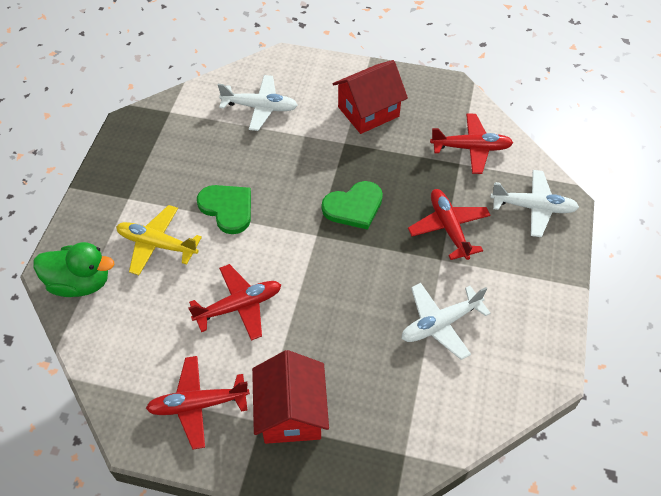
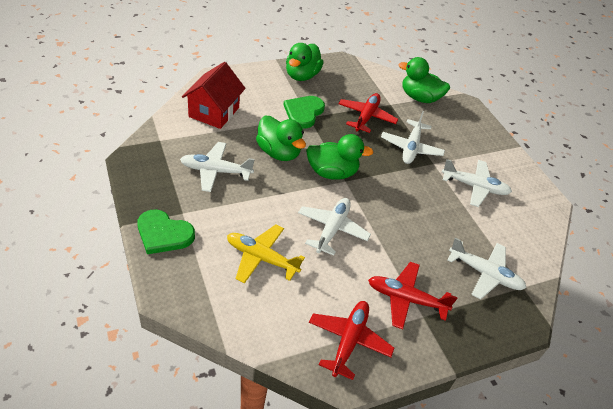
green duck: 1 -> 4
red house: 2 -> 1
red plane: 4 -> 3
white plane: 3 -> 5

